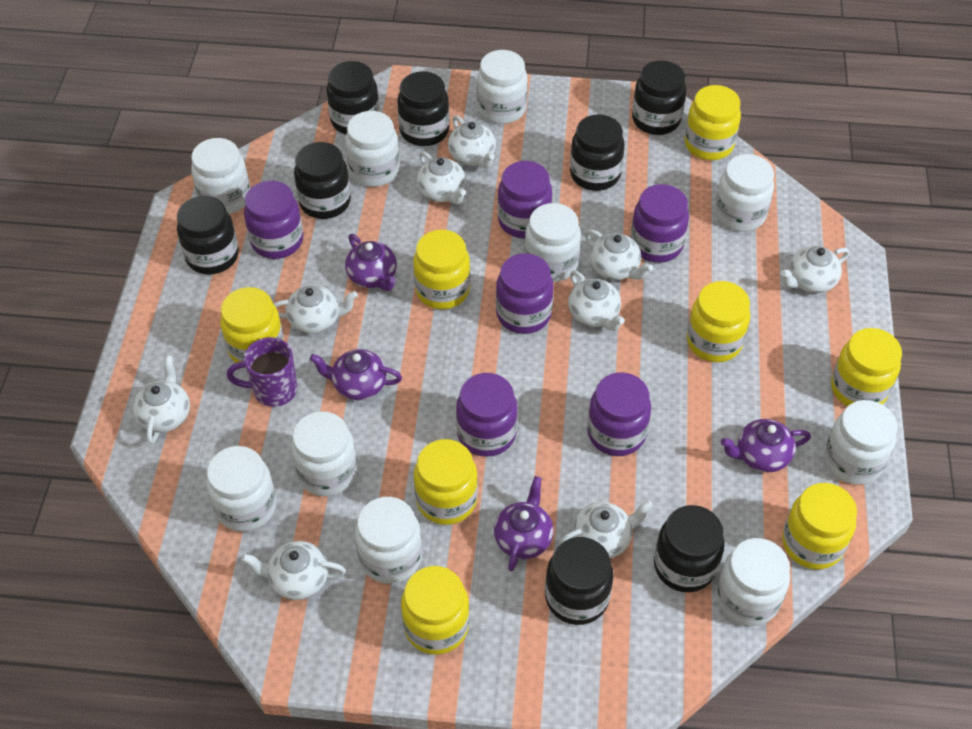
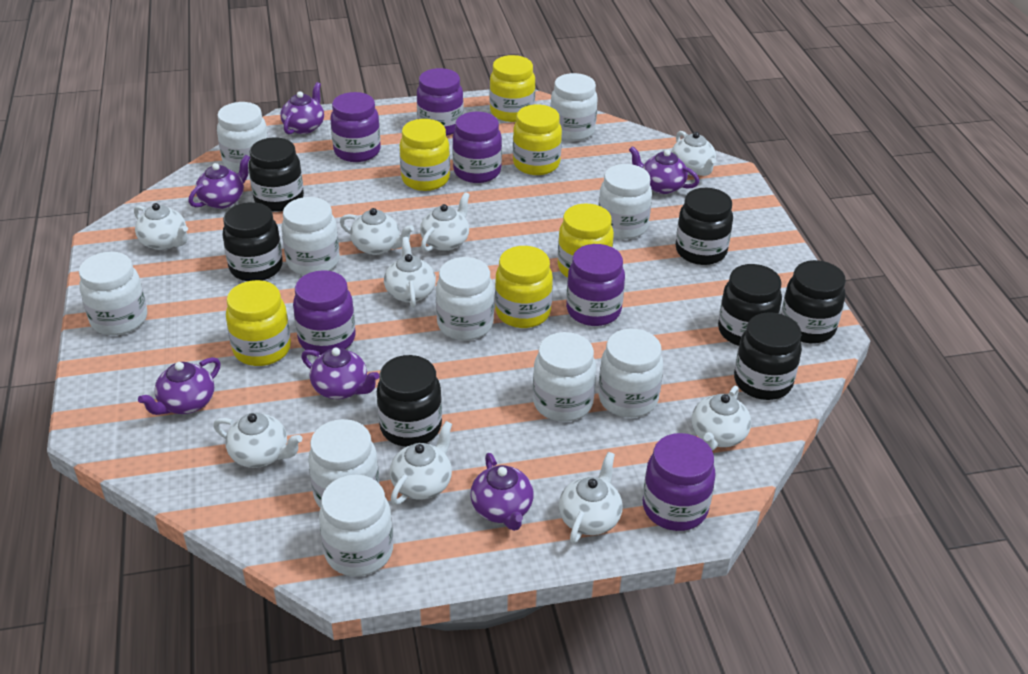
black jar: 8 -> 7
purple mug: 1 -> 0
purple teapot: 4 -> 6
yellow jar: 8 -> 6

